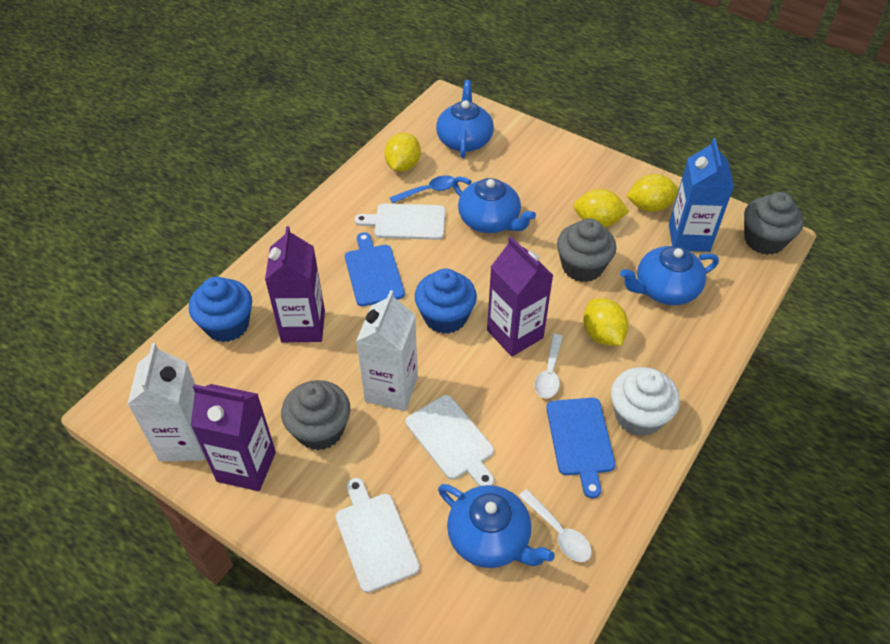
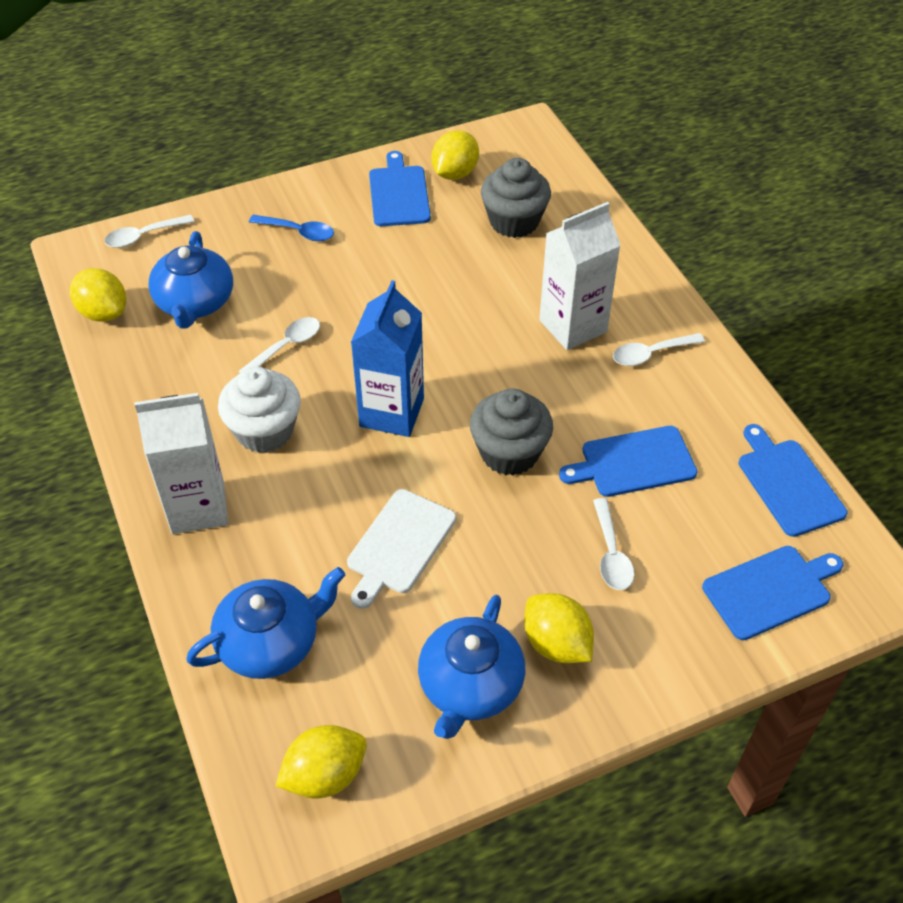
blue cupcake: 2 -> 0
blue cutting board: 2 -> 4
blue teapot: 4 -> 3
grey cupcake: 3 -> 2
purple carton: 3 -> 0
white cutting board: 3 -> 1
white spoon: 2 -> 4

